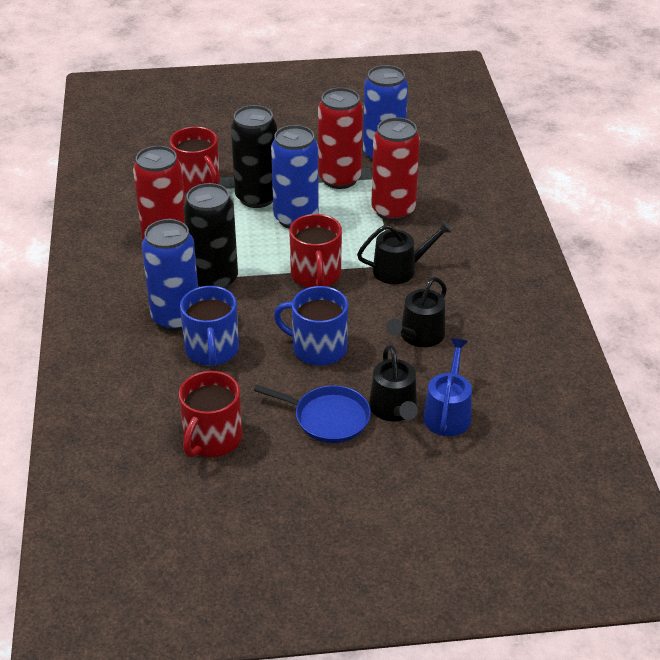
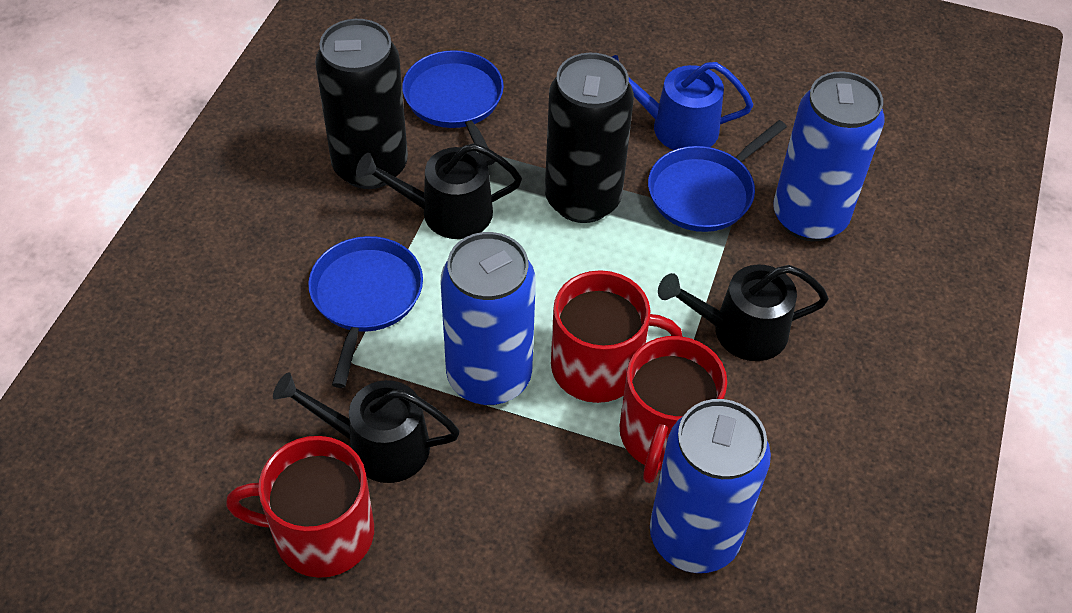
blue mug: 2 -> 0
blue pan: 1 -> 3
red can: 3 -> 0

